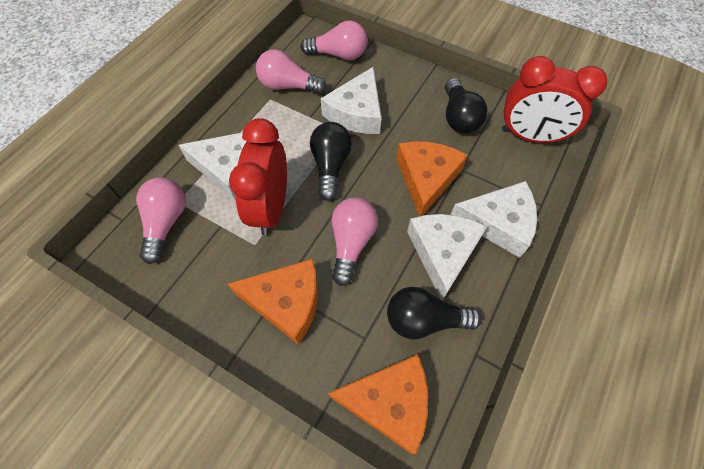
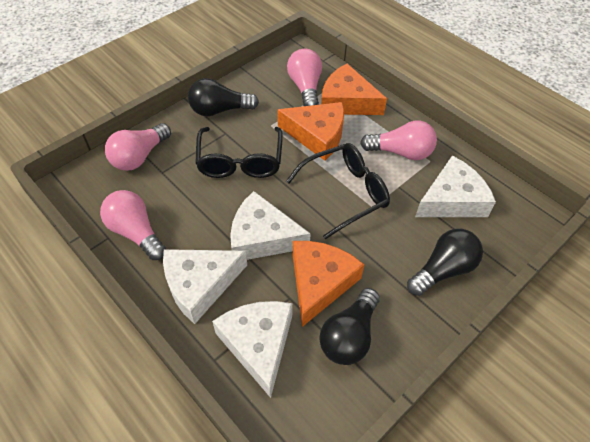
black glasses: 0 -> 2
red clock: 2 -> 0

